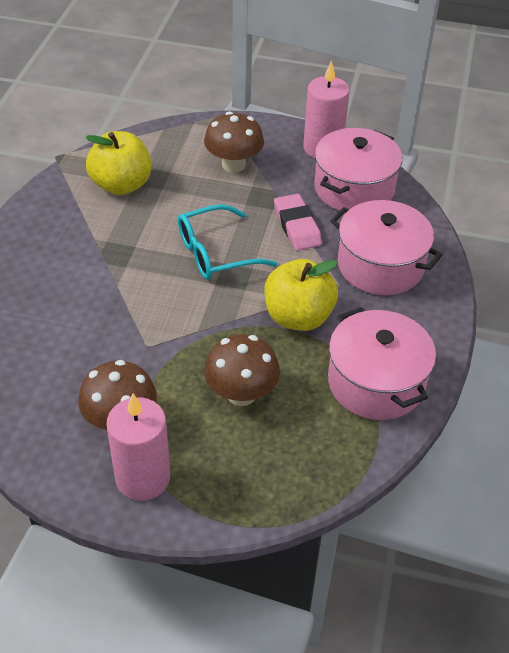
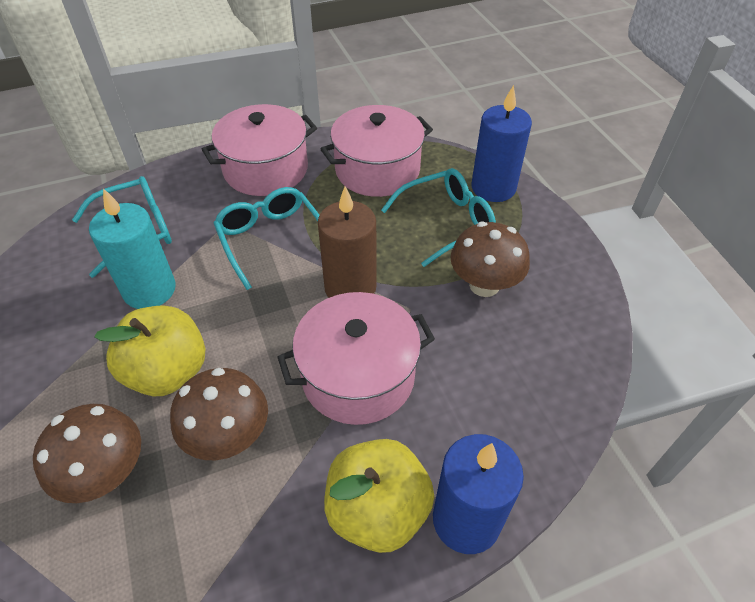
blue candle: 0 -> 2
brown candle: 0 -> 1
pink candle: 2 -> 0
pink eraser: 1 -> 0
turquoise candle: 0 -> 1
turquoise glasses: 1 -> 3

